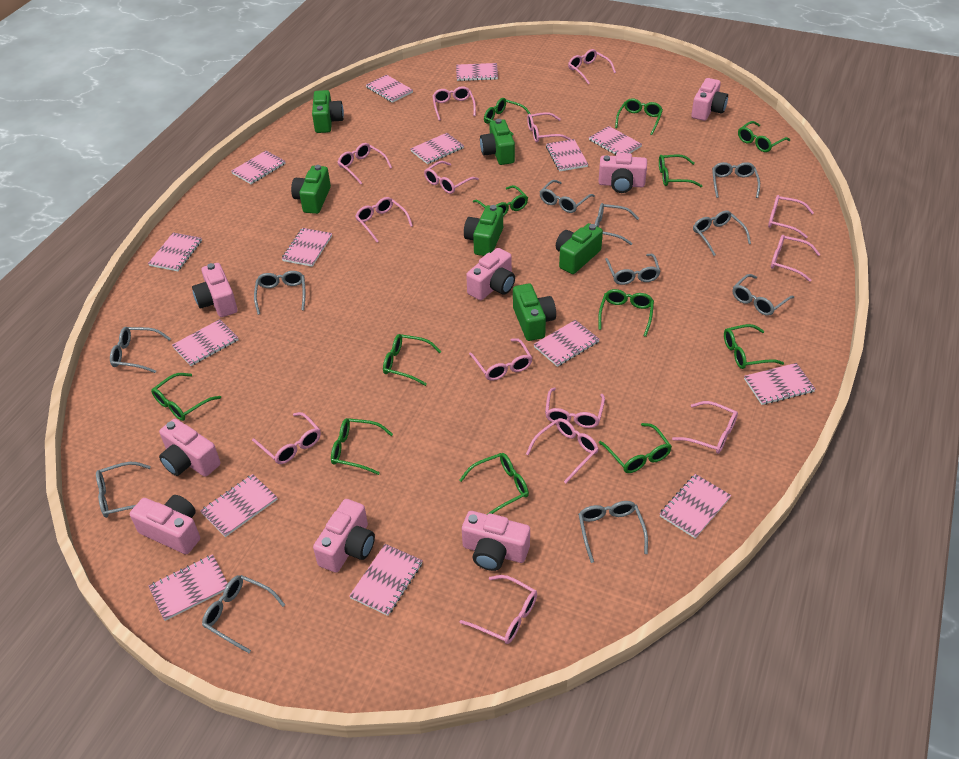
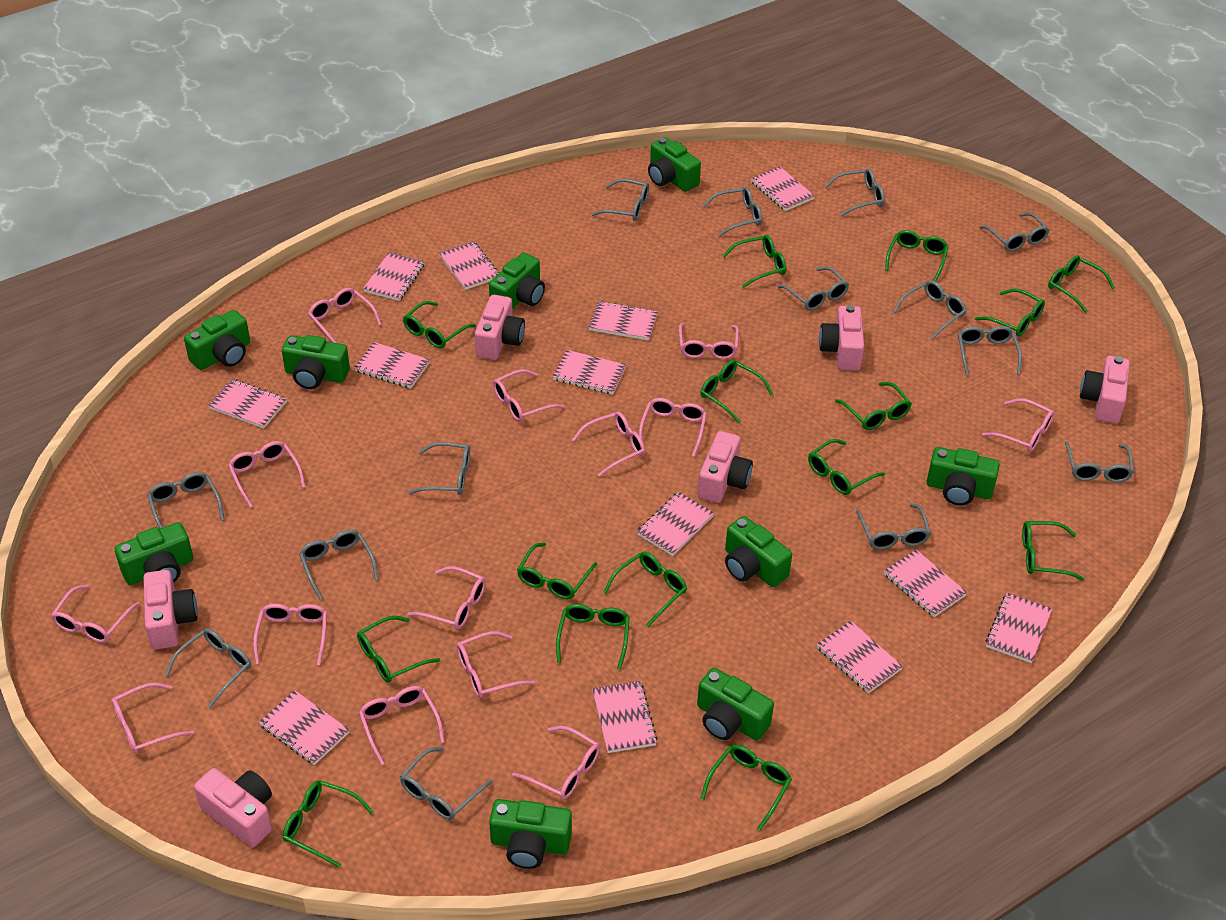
green camera: 6 -> 9
green glasses: 12 -> 15
grey glasses: 11 -> 14
pink camera: 8 -> 6
pink notebook: 15 -> 13

